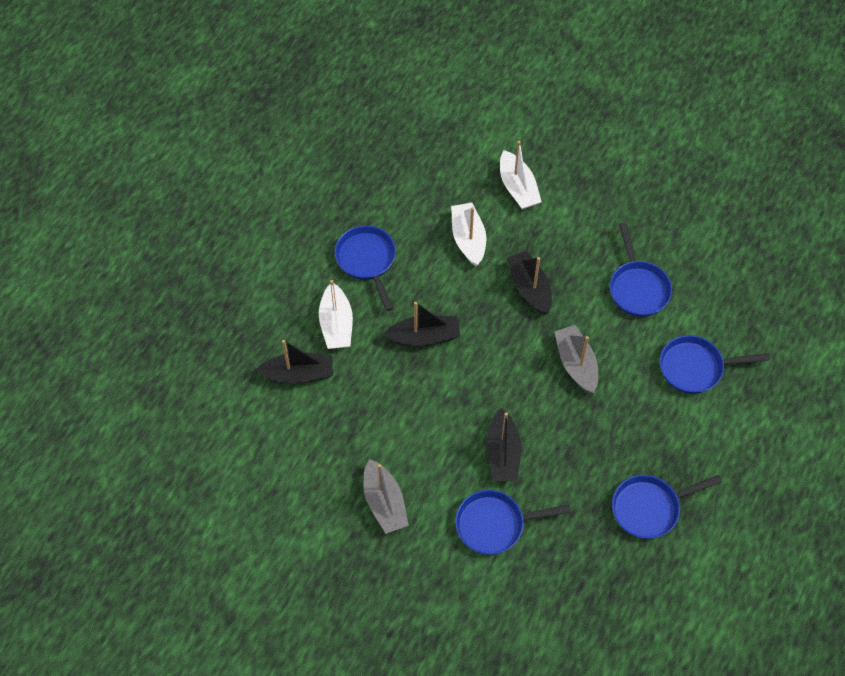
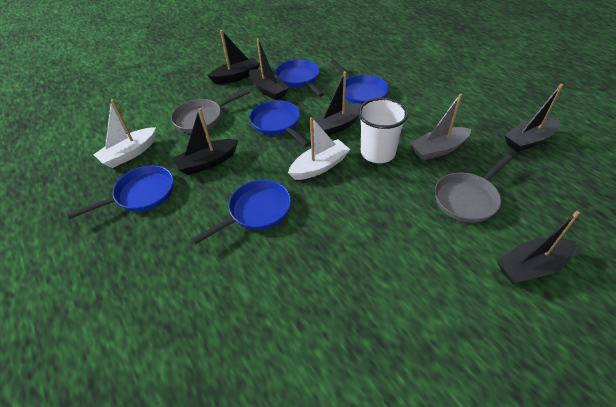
black boat: 4 -> 6
grey boat: 2 -> 1
grey pan: 0 -> 2
white boat: 3 -> 2
white cup: 0 -> 1

